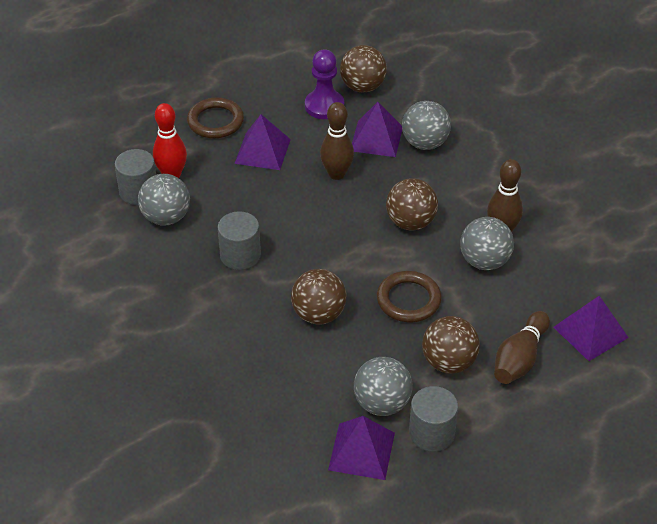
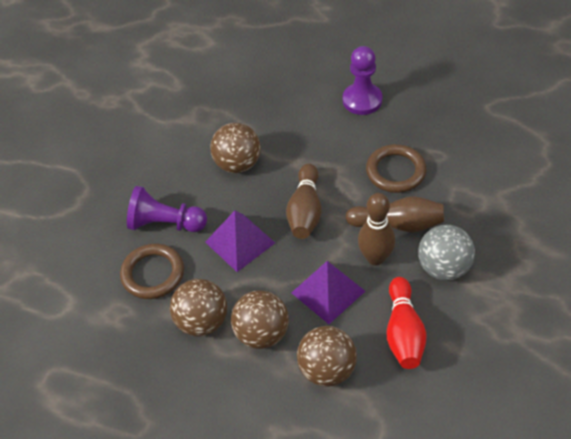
grey ball: 4 -> 1
grey cylinder: 3 -> 0
purple pawn: 1 -> 2
purple pyramid: 4 -> 2

